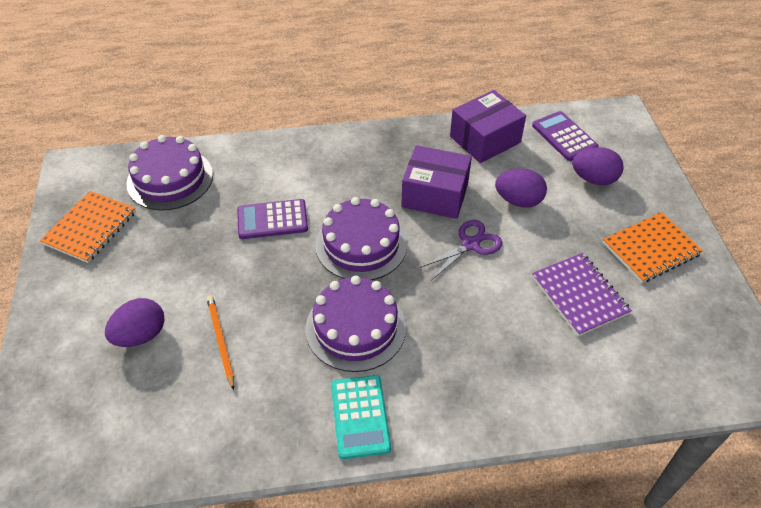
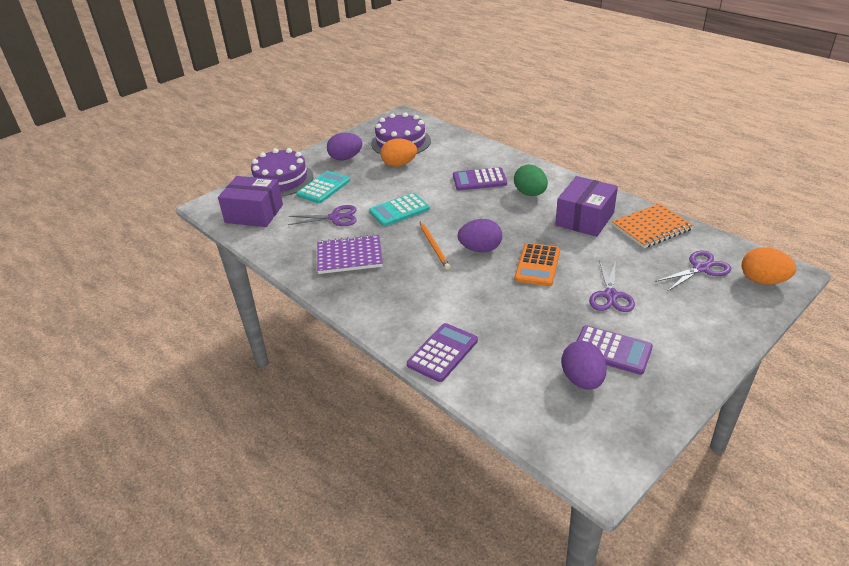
green egg: 0 -> 1
orange calculator: 0 -> 1
orange egg: 0 -> 2
orange notebook: 2 -> 1
purple cake: 3 -> 2
purple calculator: 2 -> 3
purple scissors: 1 -> 3
turquoise calculator: 1 -> 2

